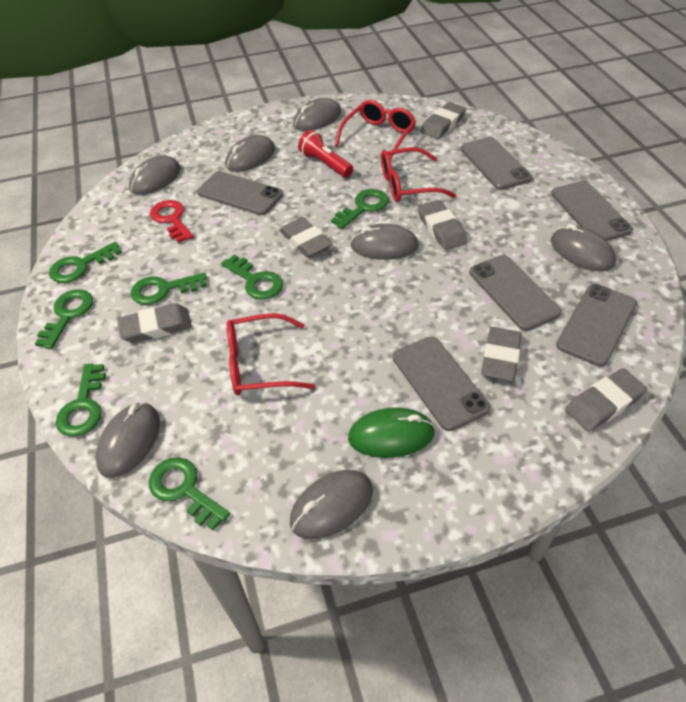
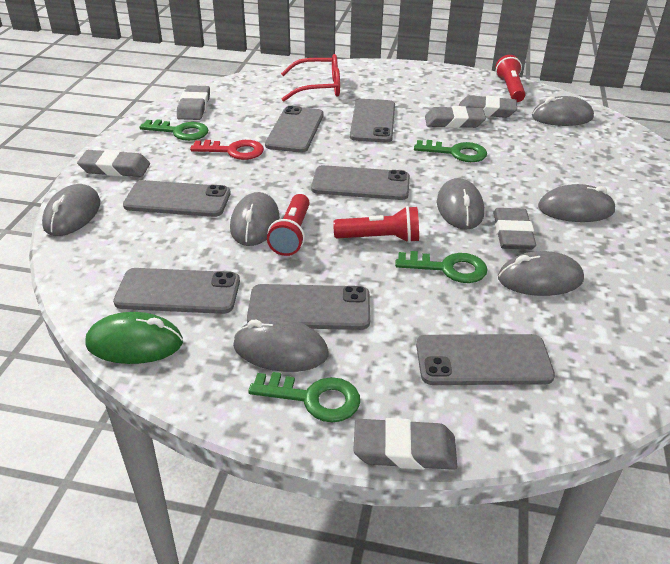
green key: 7 -> 4
grey phone: 6 -> 7
red flashlight: 1 -> 3
red glasses: 3 -> 1

